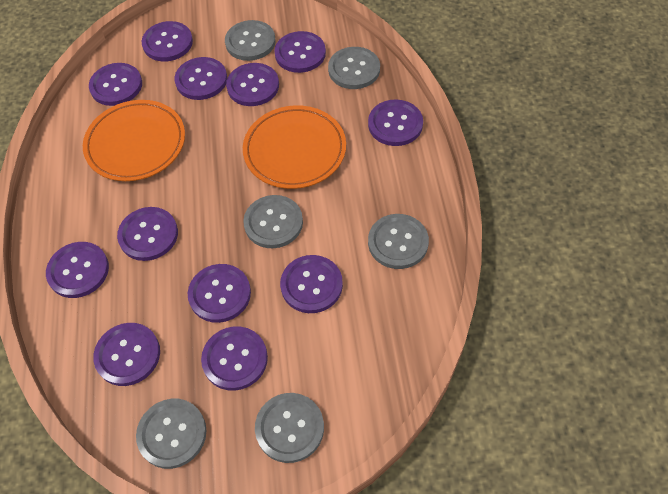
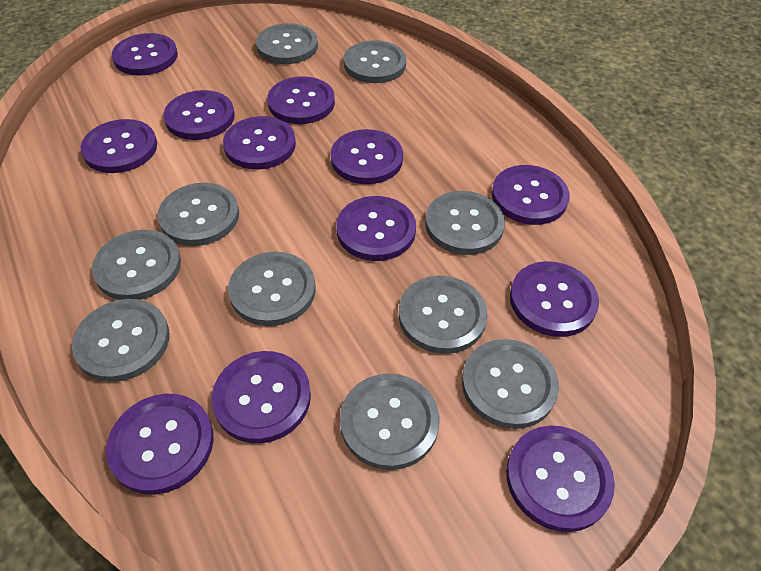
grey button: 6 -> 10
orange plate: 2 -> 0

